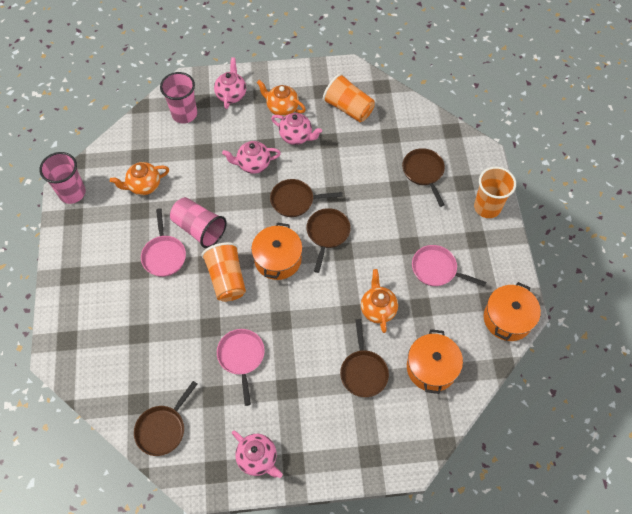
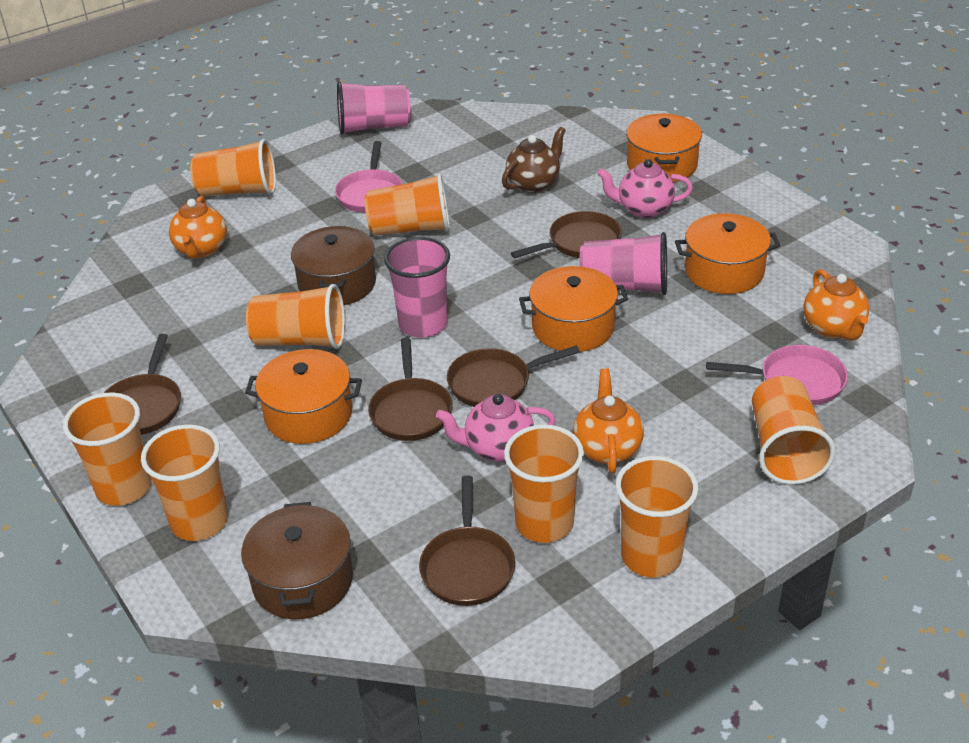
brown pot: 0 -> 2
brown teapot: 0 -> 1
orange cup: 3 -> 8
orange pot: 3 -> 4
pink pan: 3 -> 2
pink teapot: 4 -> 2

